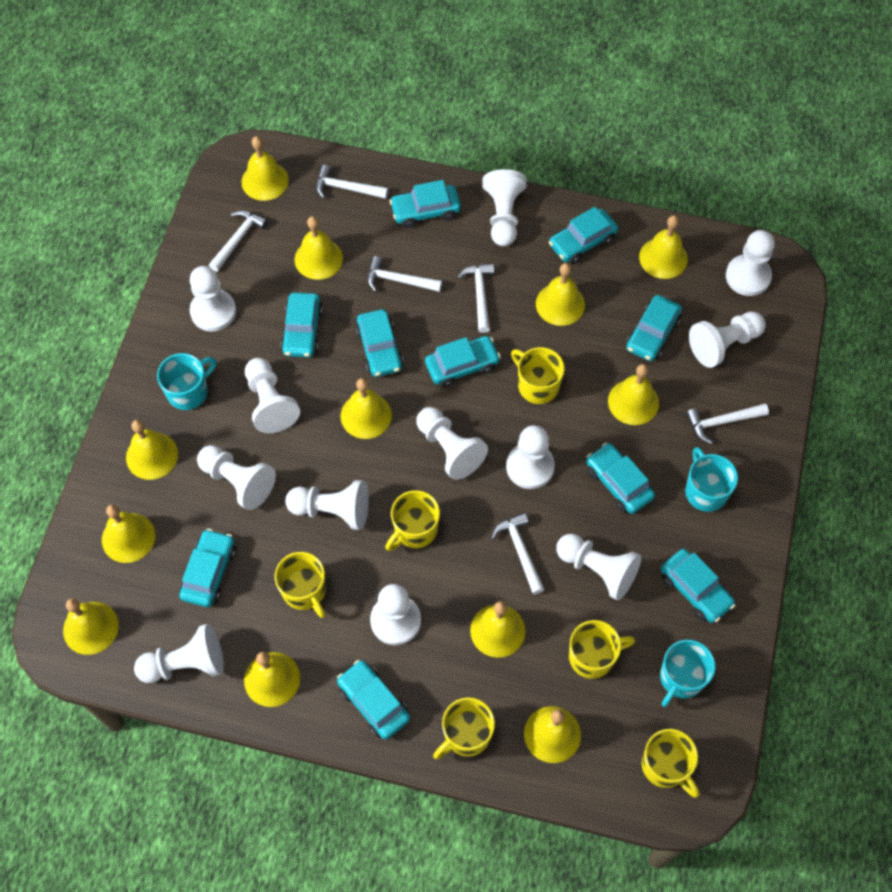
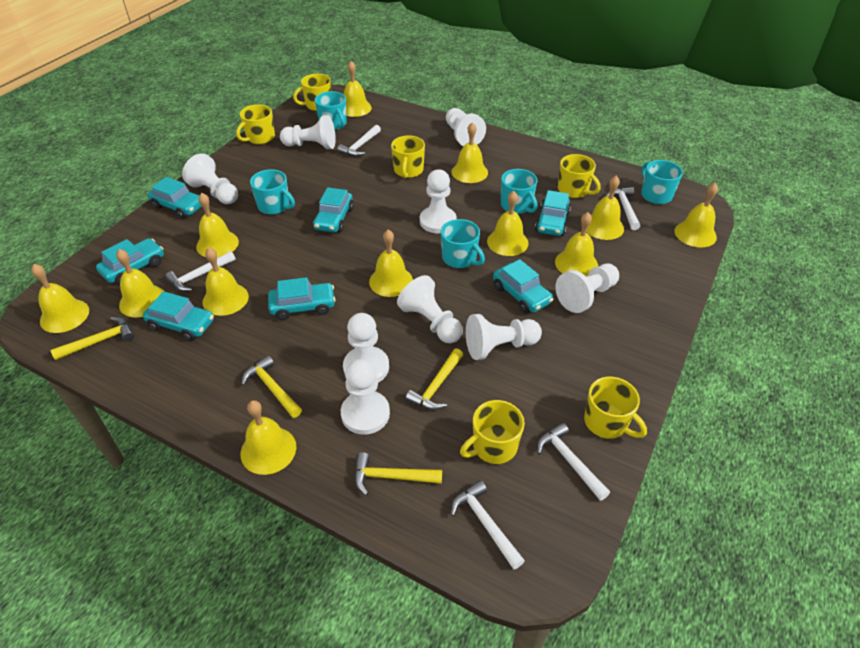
turquoise car: 10 -> 7
turquoise mug: 3 -> 5
white hammer: 6 -> 5
white pawn: 12 -> 9
yellow hammer: 0 -> 4

